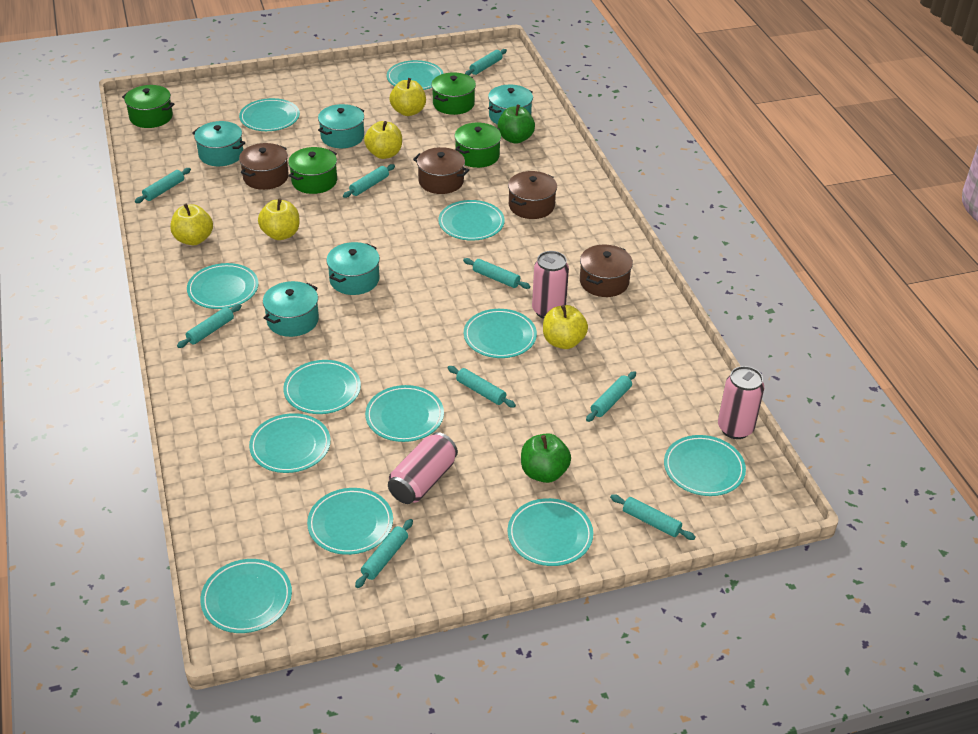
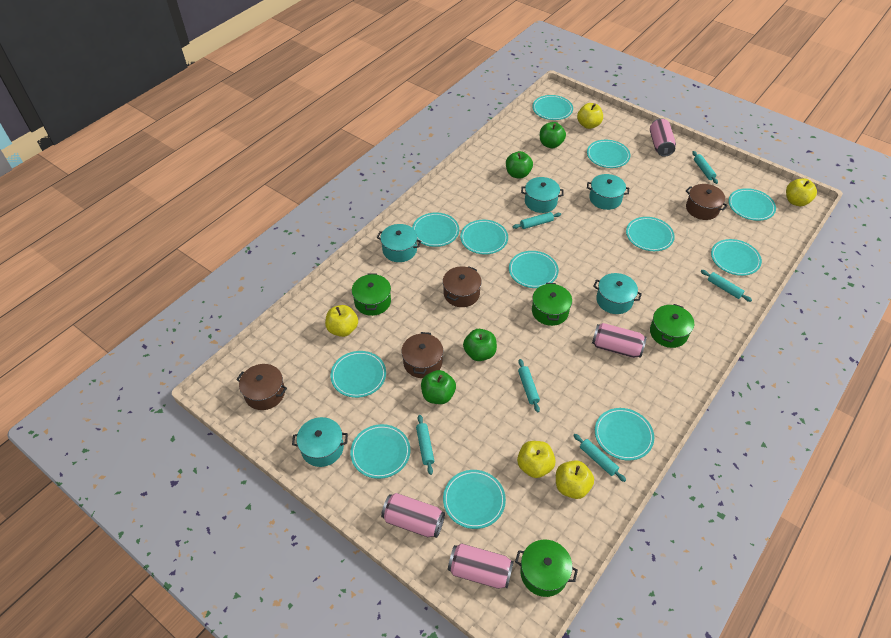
green apple: 2 -> 4
pink can: 3 -> 4
turquoise rolling pin: 9 -> 6

